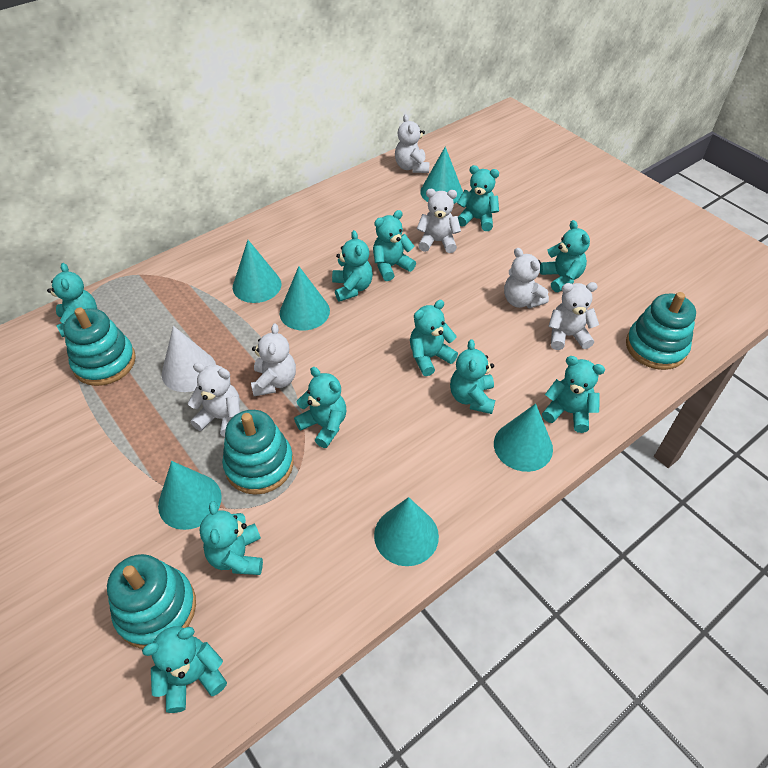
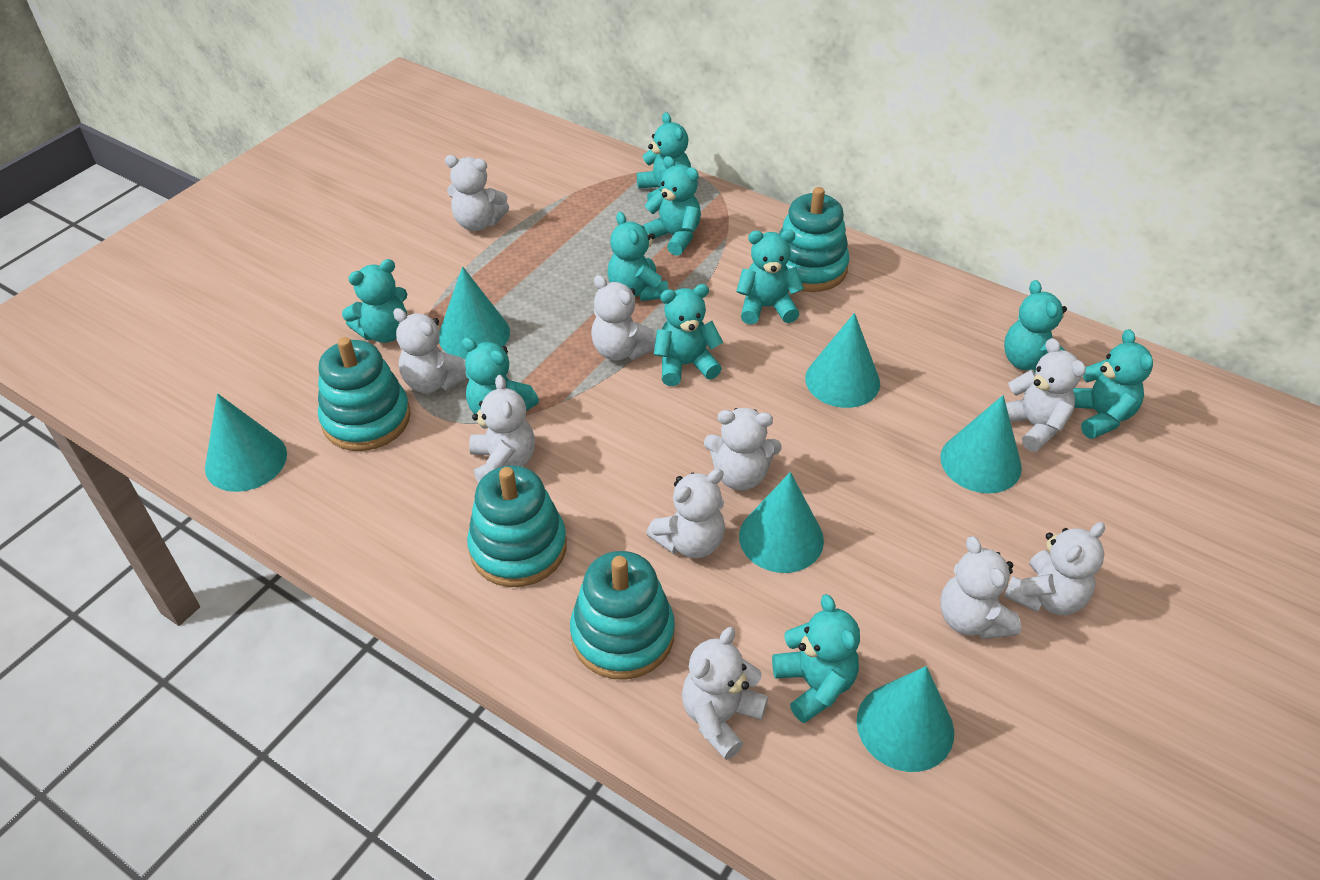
turquoise teddy bear: 11 -> 10
white cone: 1 -> 0
white teddy bear: 6 -> 10

